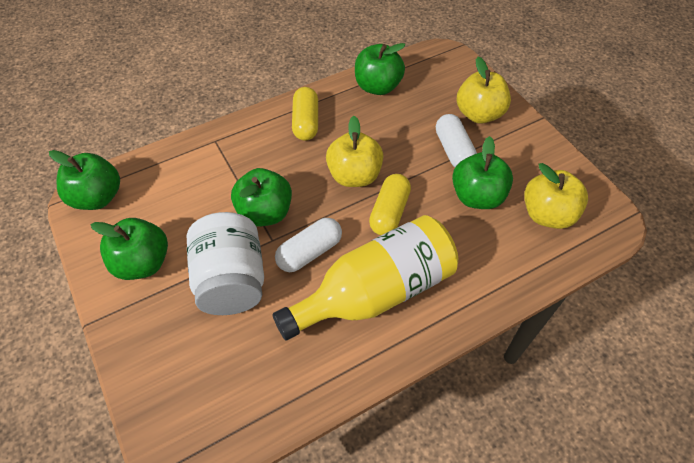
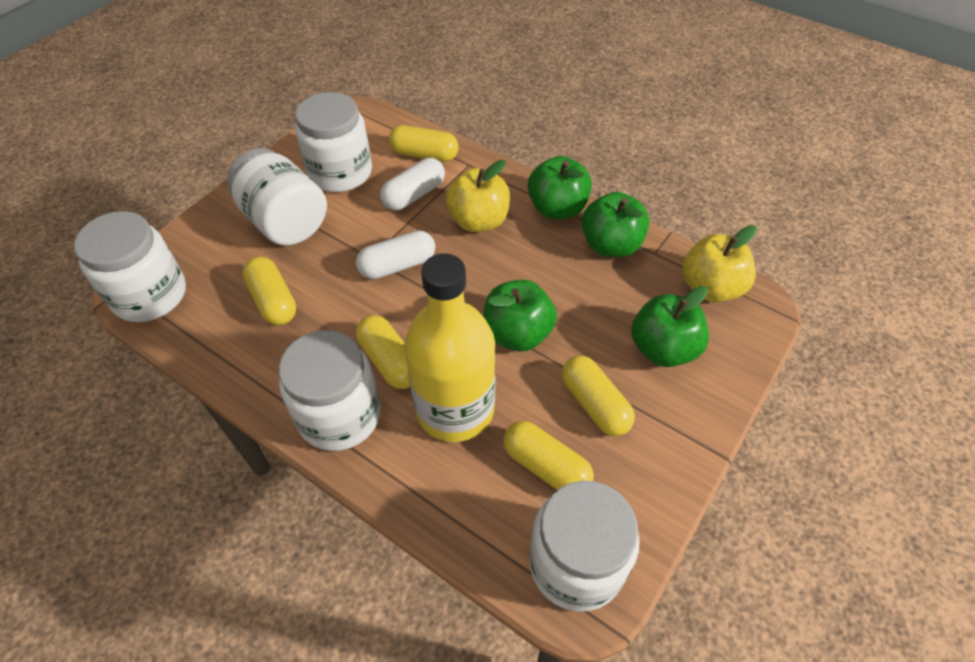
green apple: 5 -> 4
white jar: 1 -> 5
yellow apple: 3 -> 2
yellow capsule: 2 -> 5

